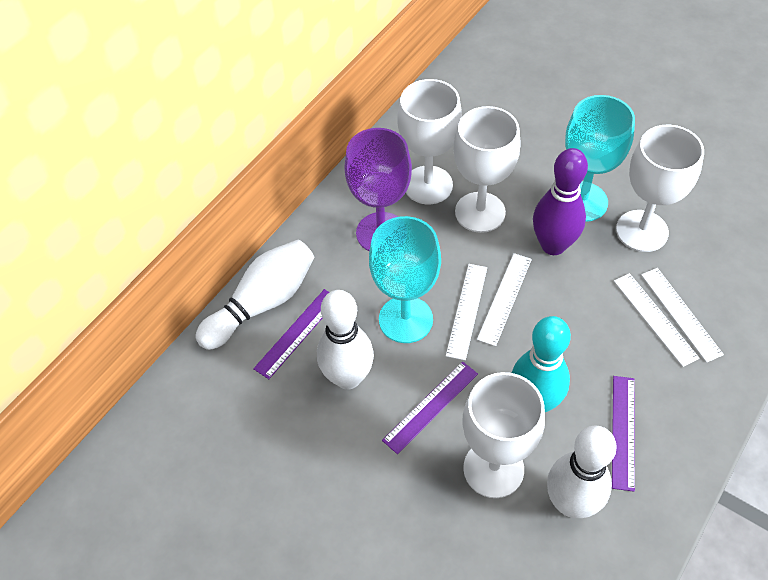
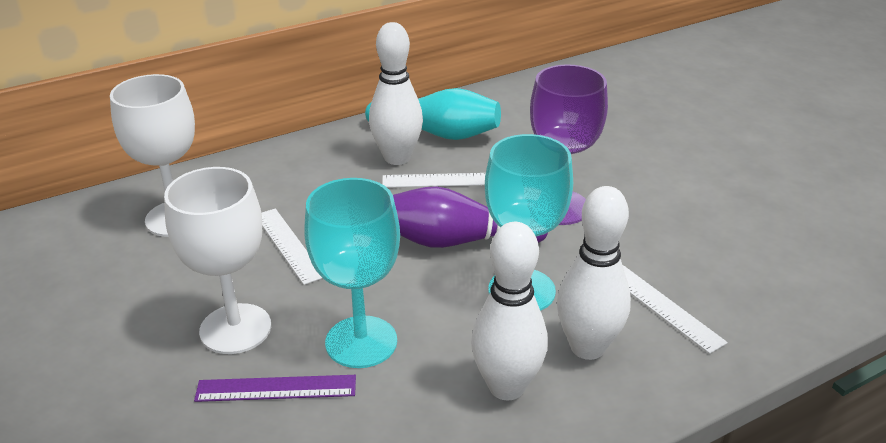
purple ruler: 3 -> 1
white goblet: 4 -> 2
white ruler: 4 -> 3

